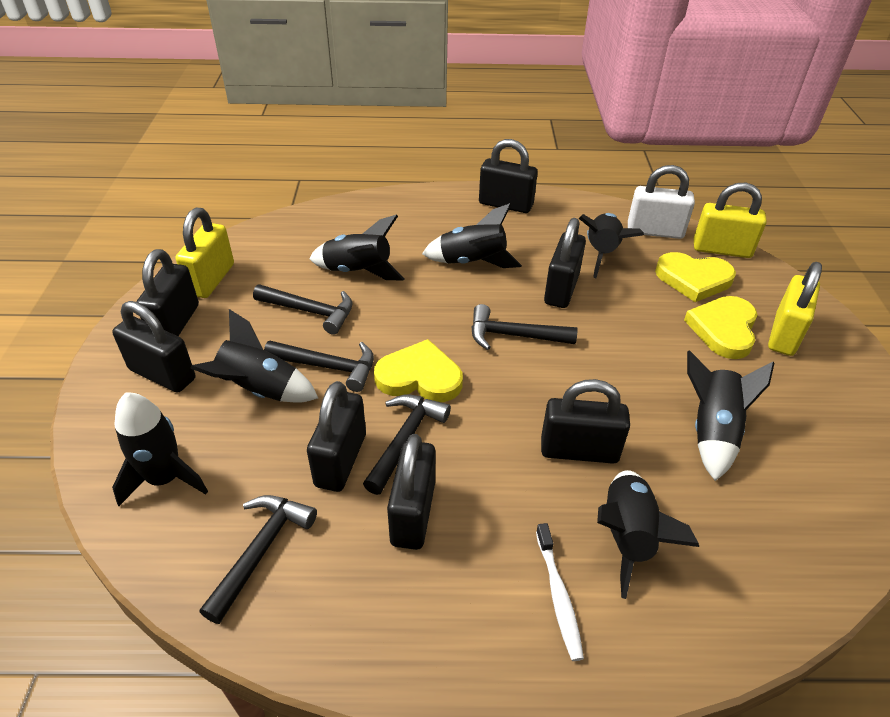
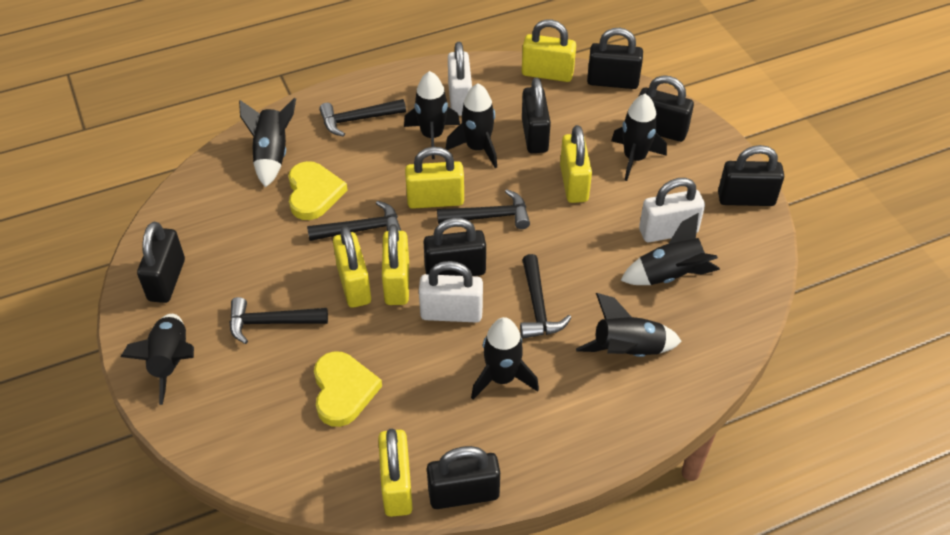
black rocket: 7 -> 8
white padlock: 1 -> 3
white toothbrush: 1 -> 0
yellow heart: 3 -> 2
yellow padlock: 3 -> 6

